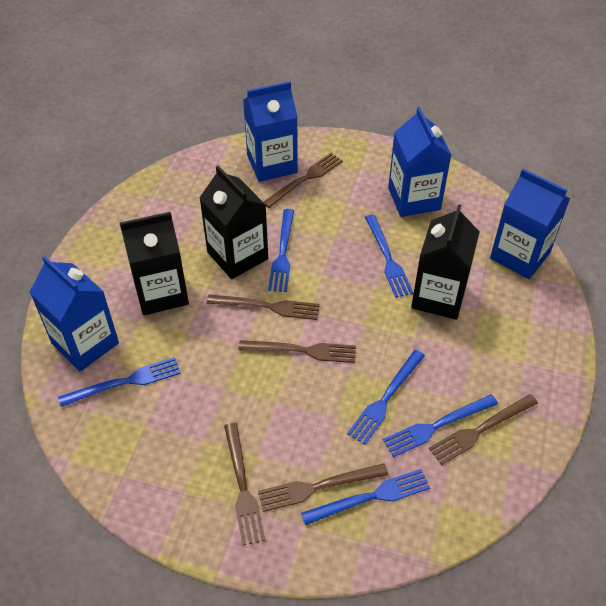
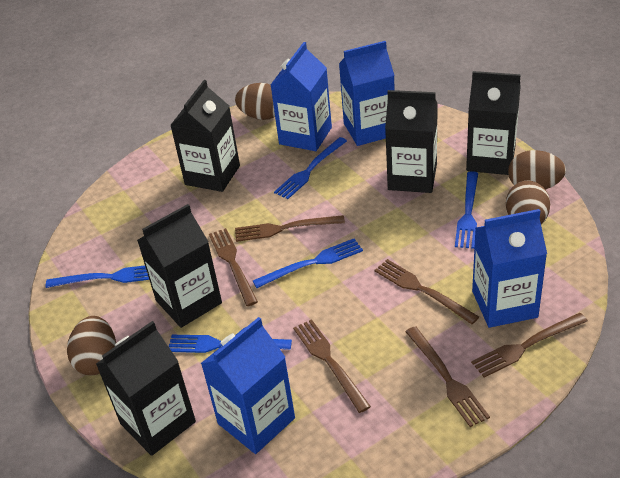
black carton: 3 -> 5
blue fork: 6 -> 5
brown egg: 0 -> 4

